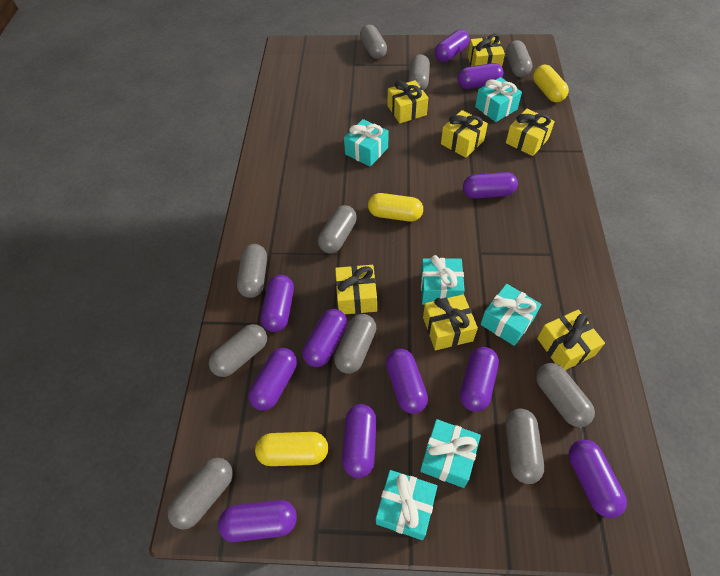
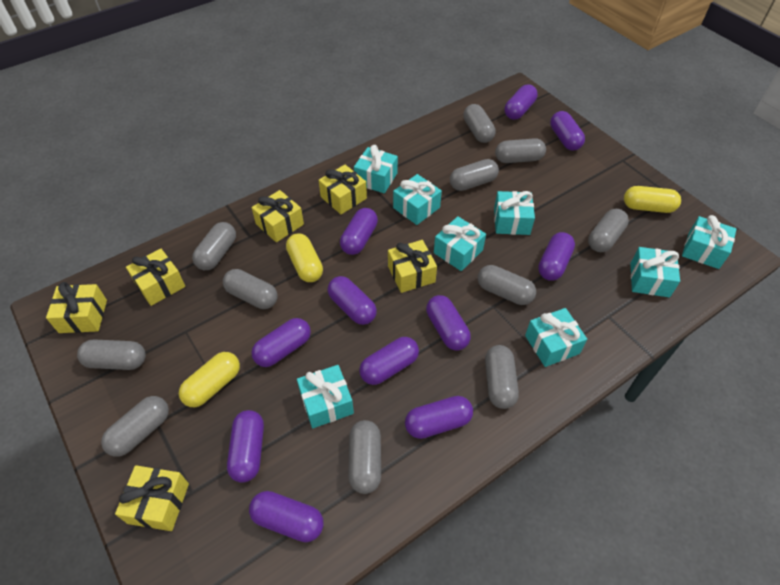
grey capsule: 10 -> 11
turquoise gift: 6 -> 8
yellow gift: 7 -> 6

